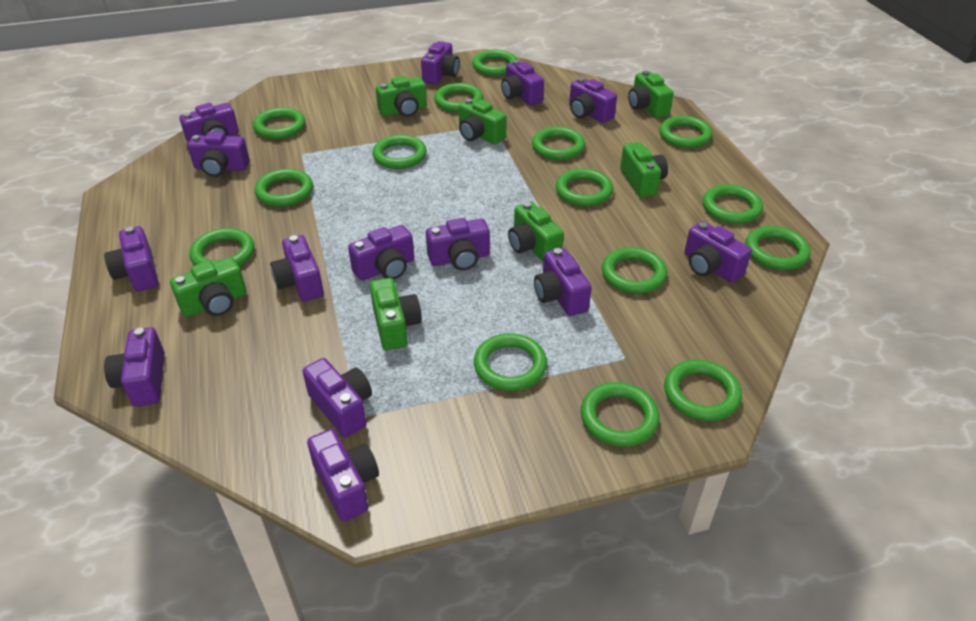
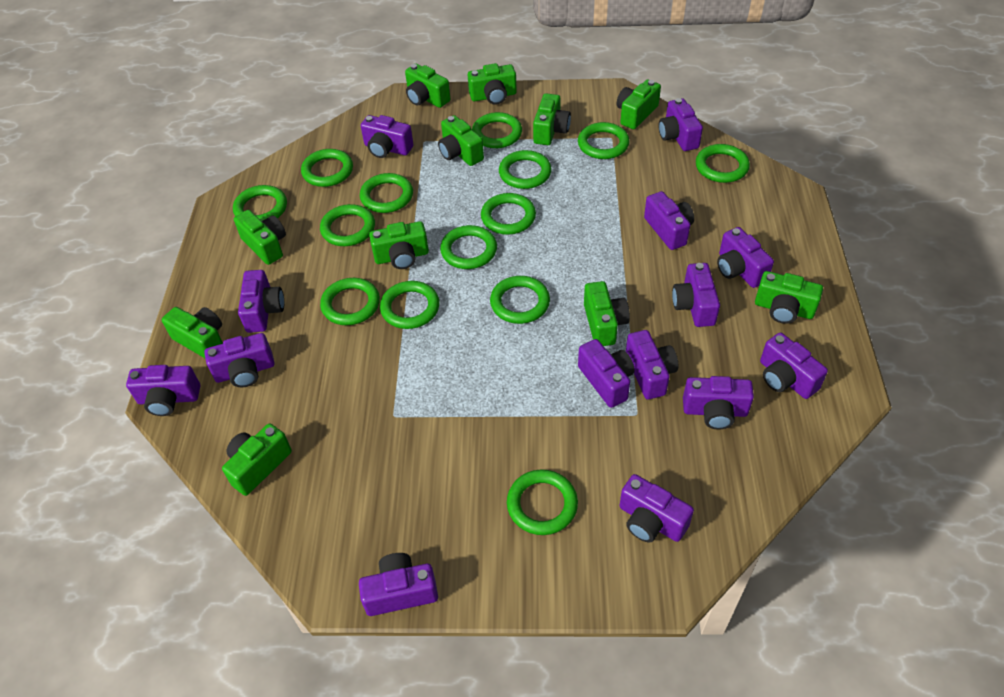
green camera: 7 -> 11
green ring: 15 -> 14

